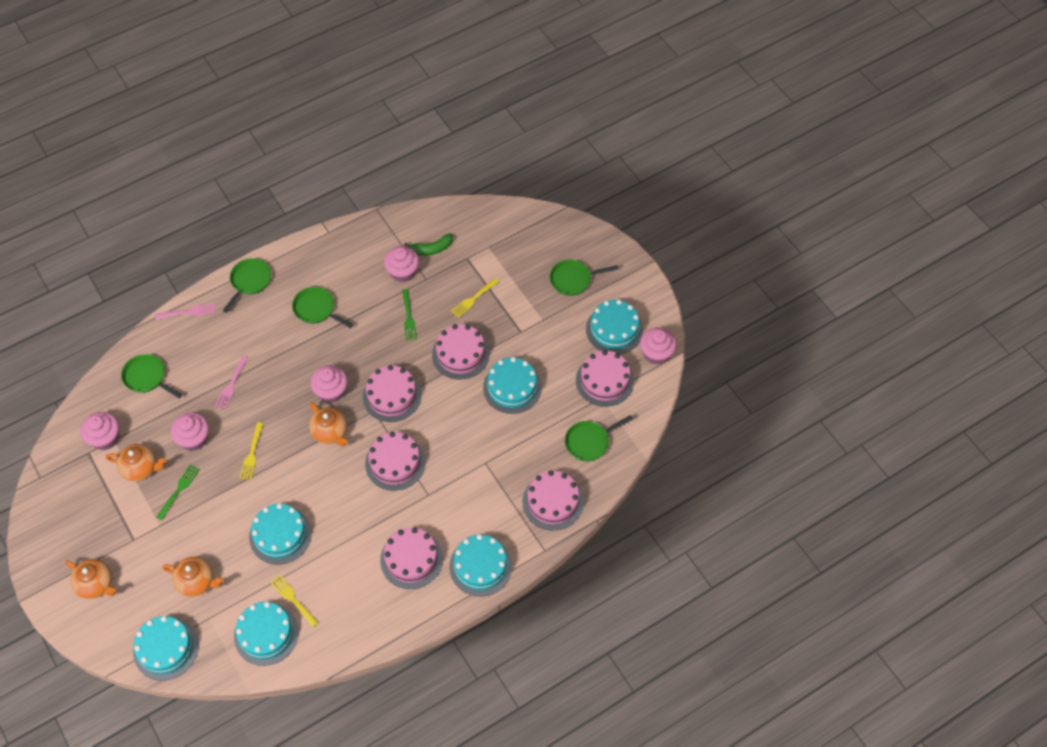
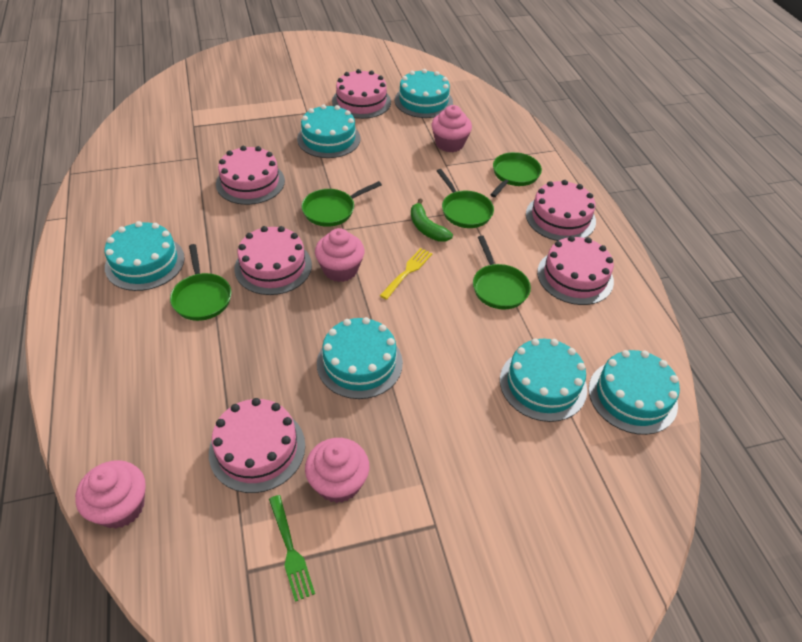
green fork: 2 -> 1
orange teapot: 4 -> 0
pink cupcake: 5 -> 4
pink fork: 2 -> 0
yellow fork: 3 -> 1

